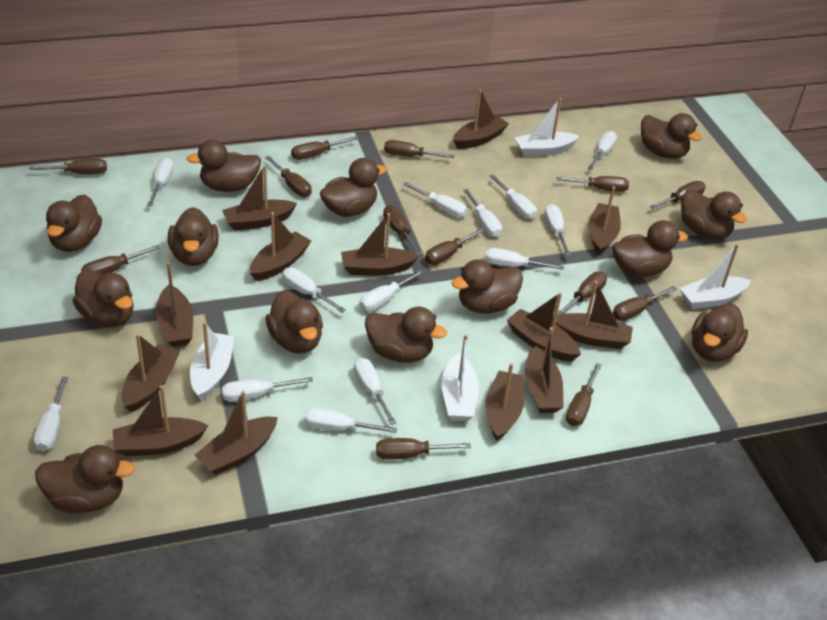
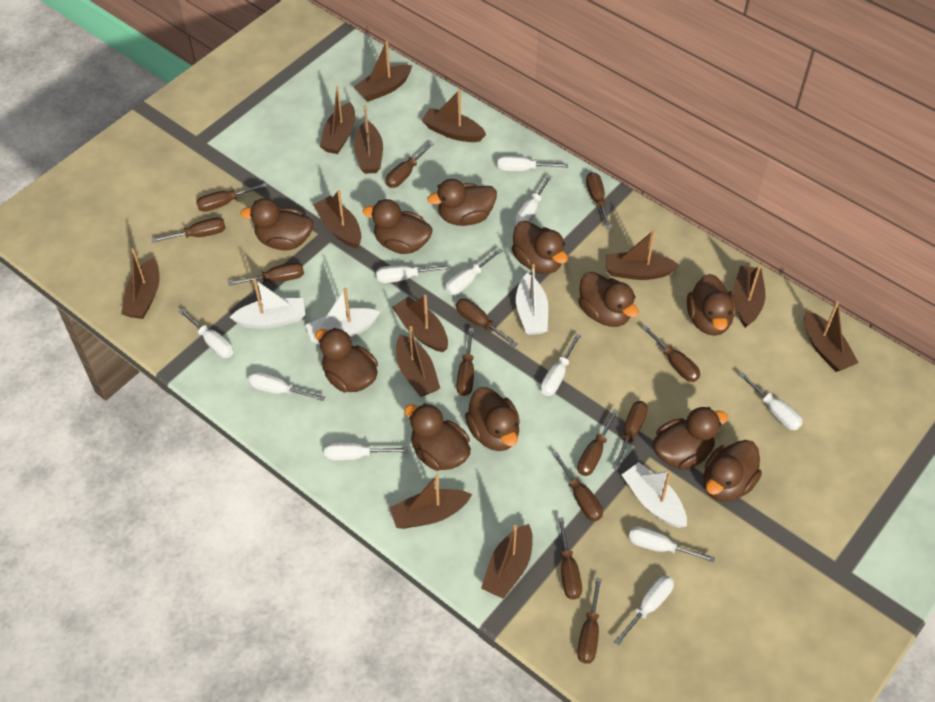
brown duck: 13 -> 11
white screwdriver: 13 -> 11

